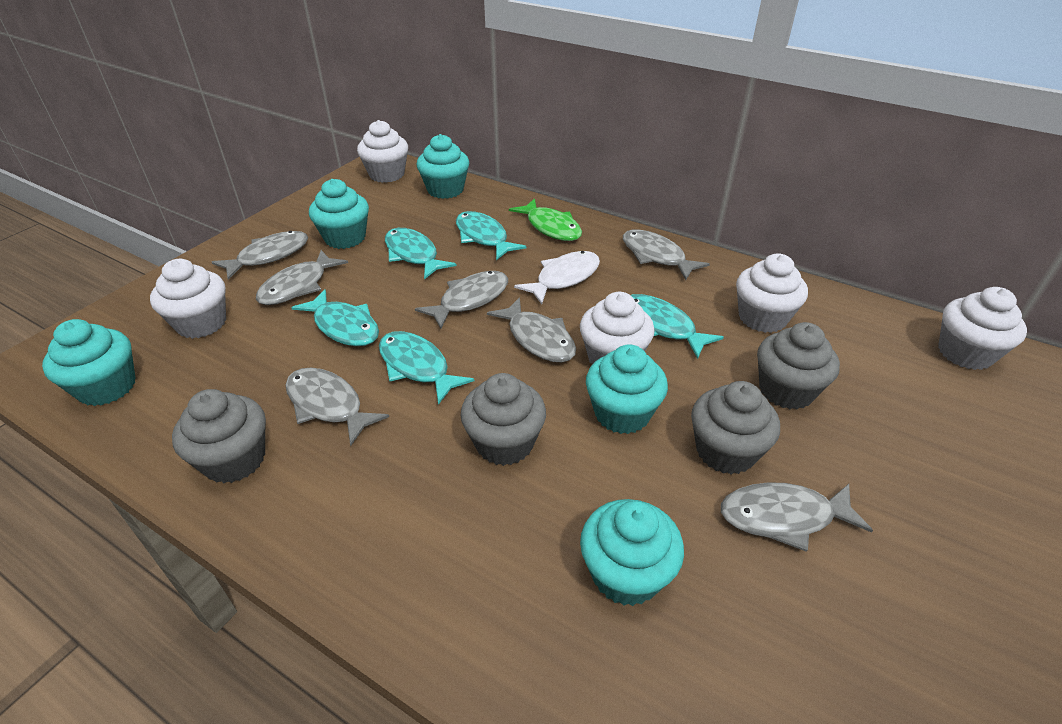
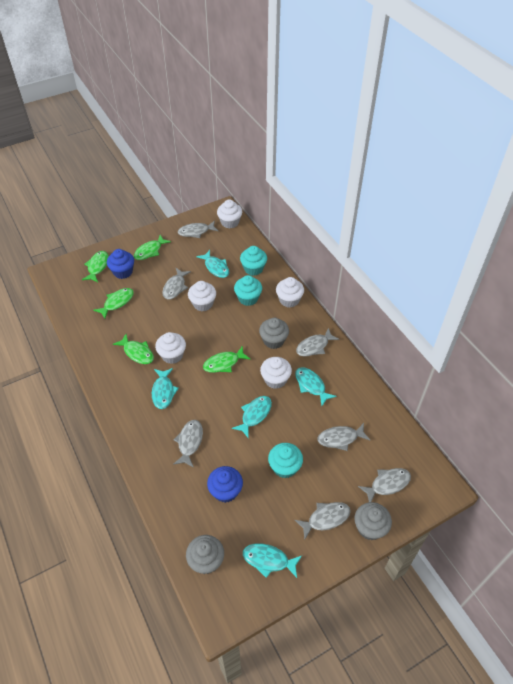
blue cupcake: 0 -> 2
green fish: 1 -> 5
grey cupcake: 4 -> 3
turquoise cupcake: 5 -> 3
white fish: 1 -> 0

